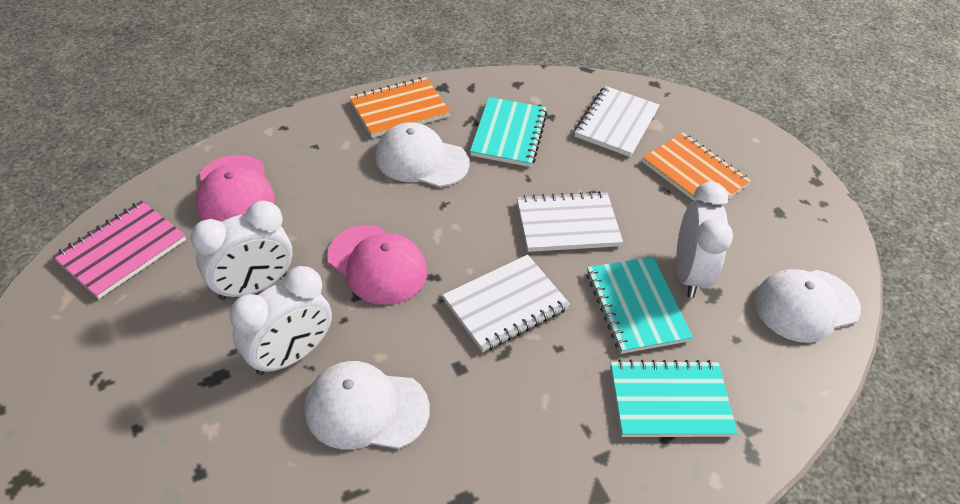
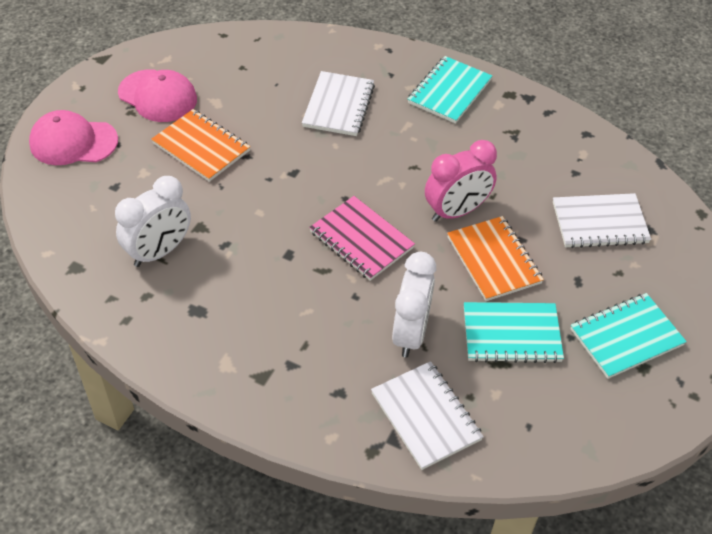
pink clock: 0 -> 1
white cap: 3 -> 0
white clock: 3 -> 2

